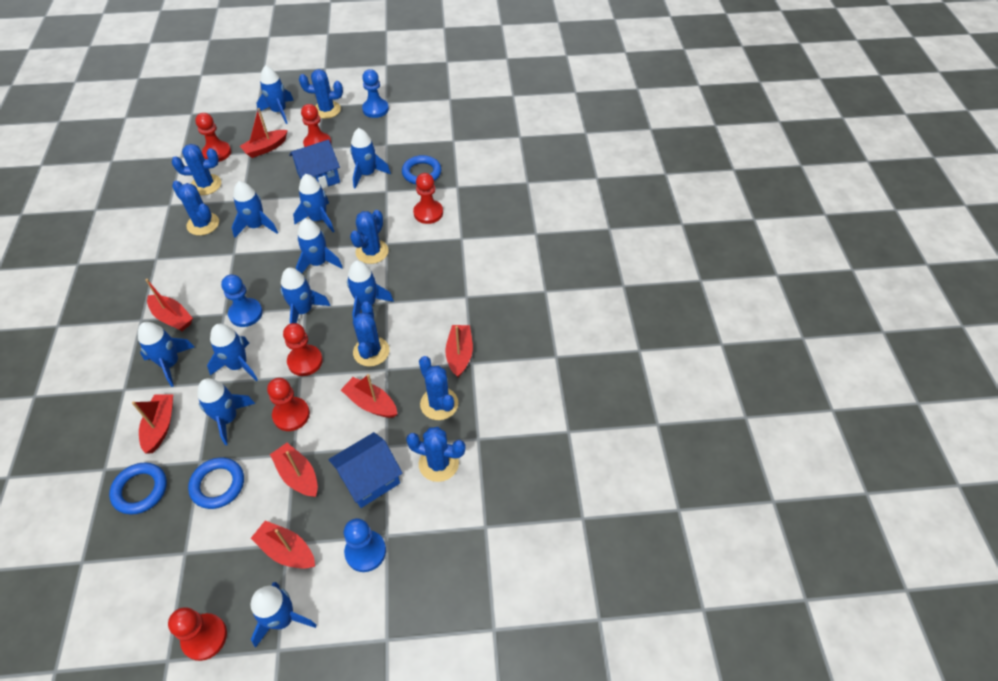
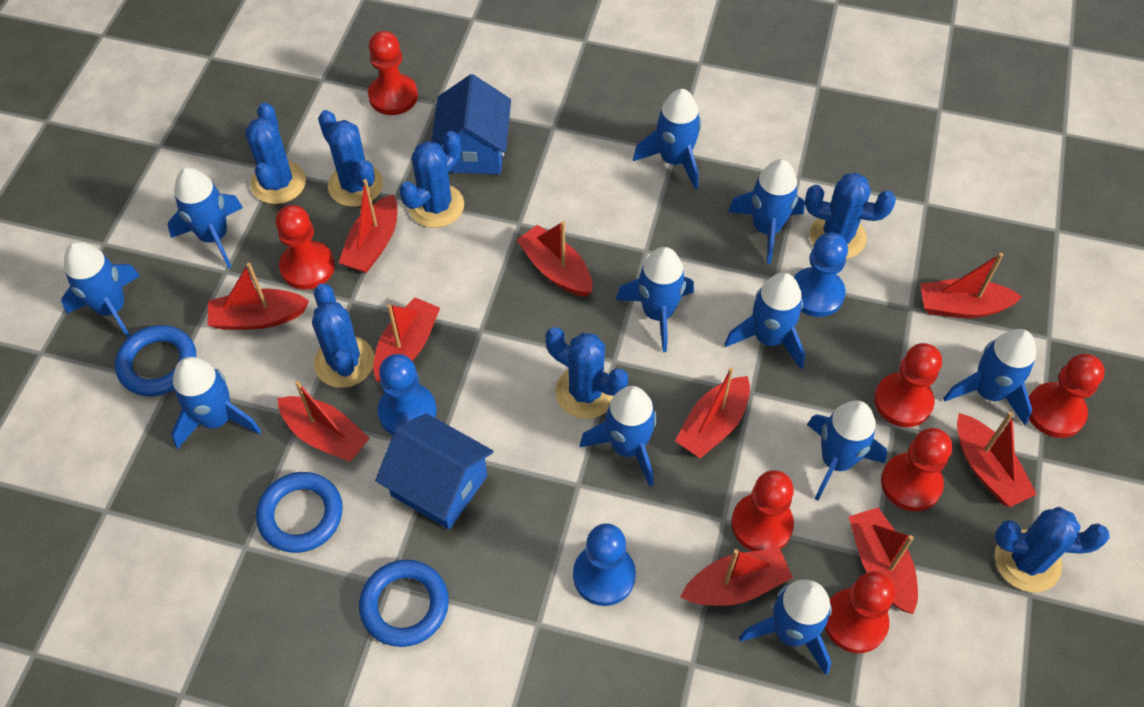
red boat: 7 -> 10
red pawn: 6 -> 7

